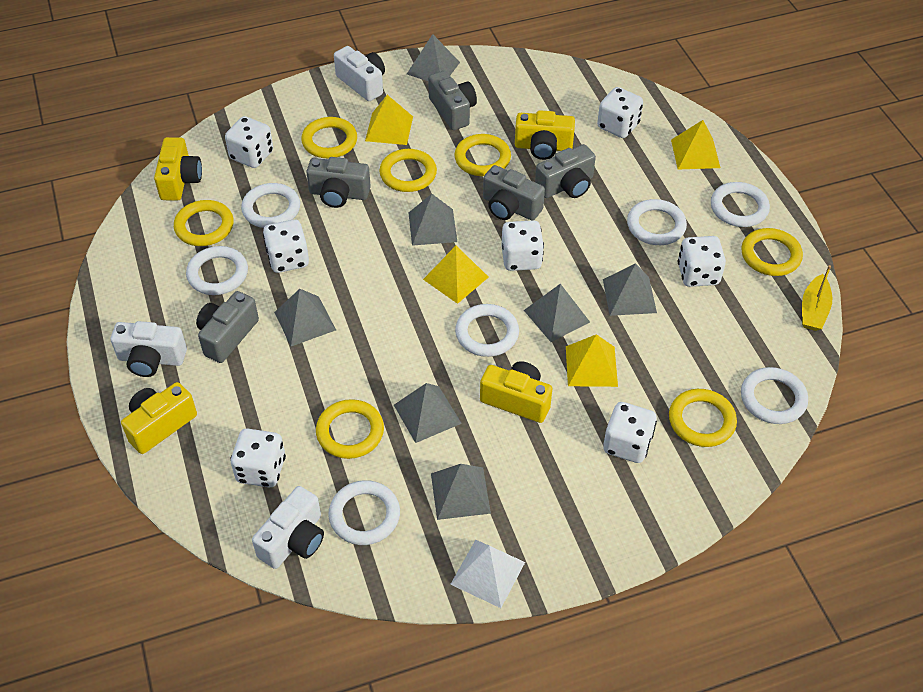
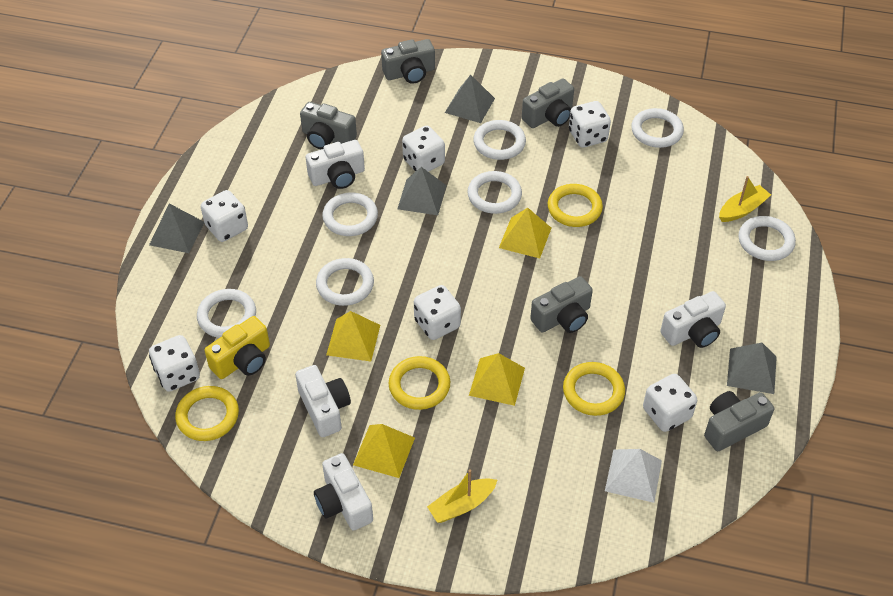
grey pyramid: 7 -> 4
white camera: 3 -> 4
white dice: 7 -> 6
yellow boat: 1 -> 2
yellow camera: 4 -> 1
yellow ring: 7 -> 4

